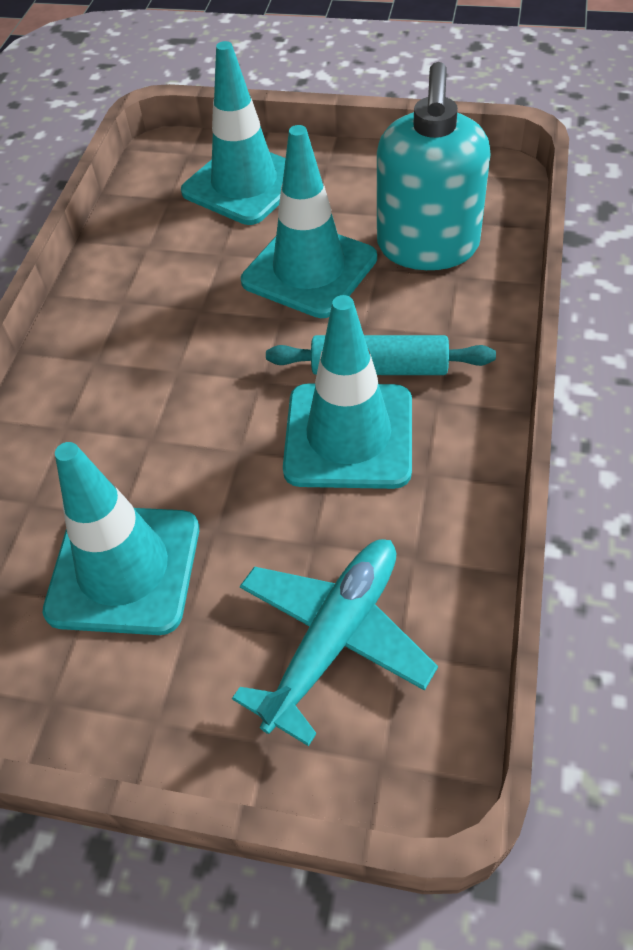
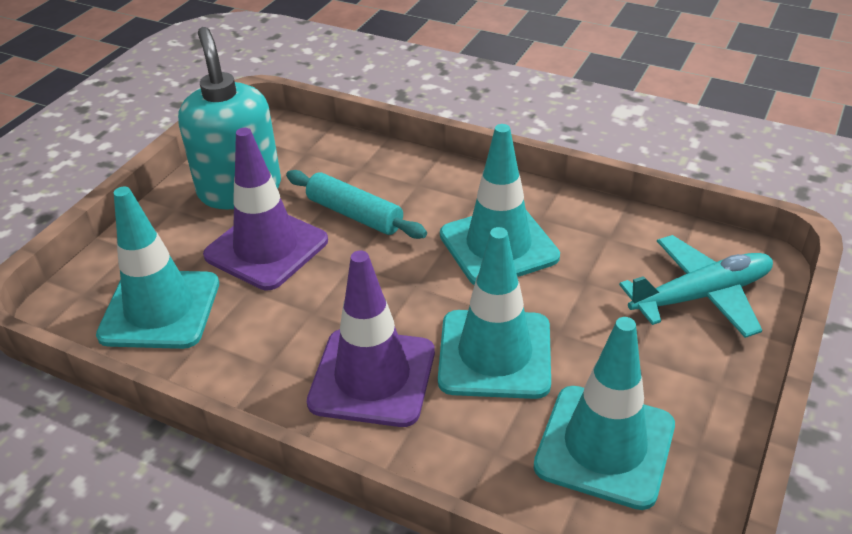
purple traffic cone: 0 -> 2

